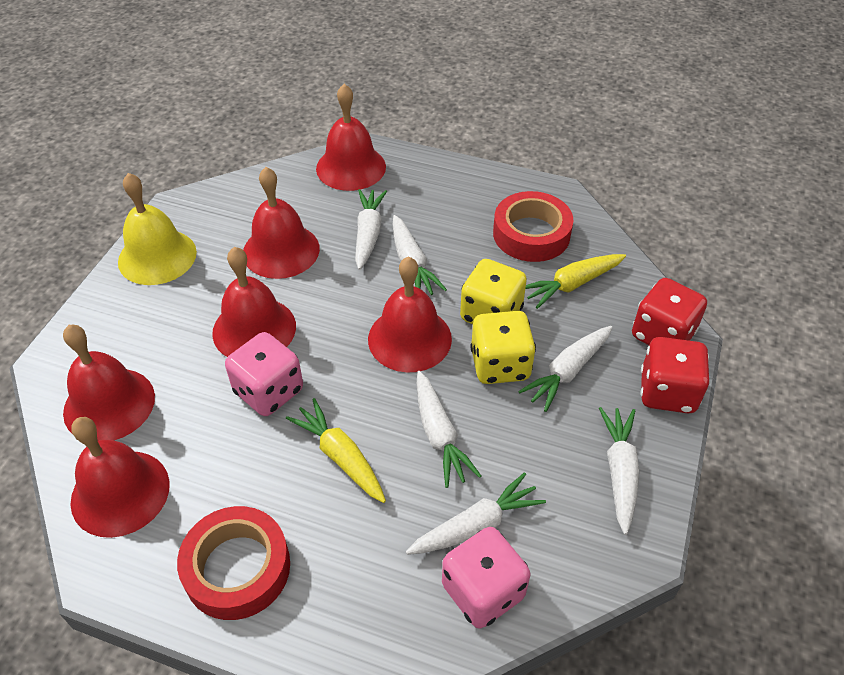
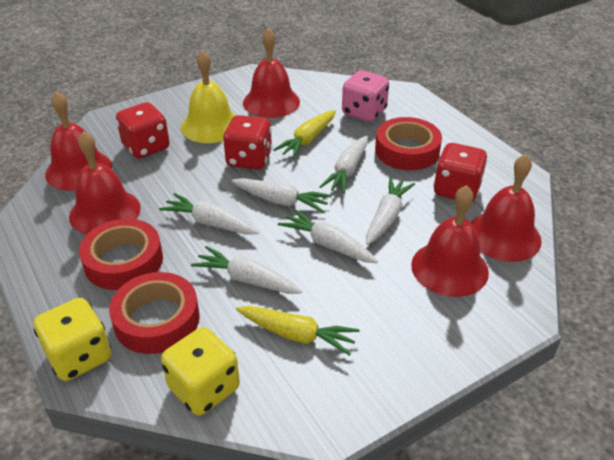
pink dice: 2 -> 1
red bell: 6 -> 5
red dice: 2 -> 3
red tape: 2 -> 3

